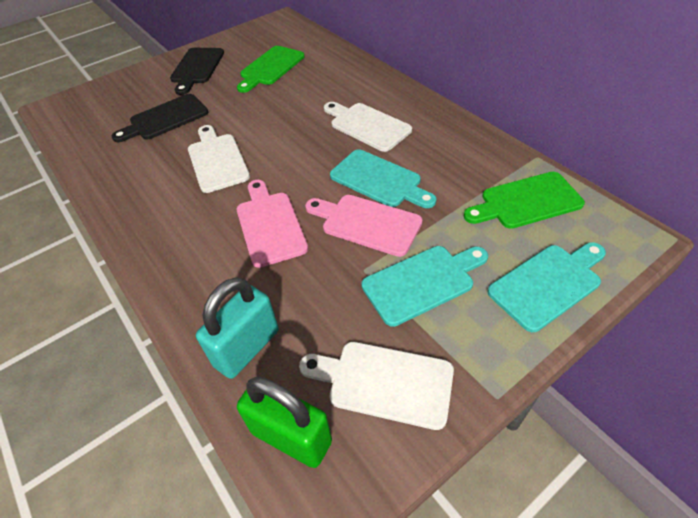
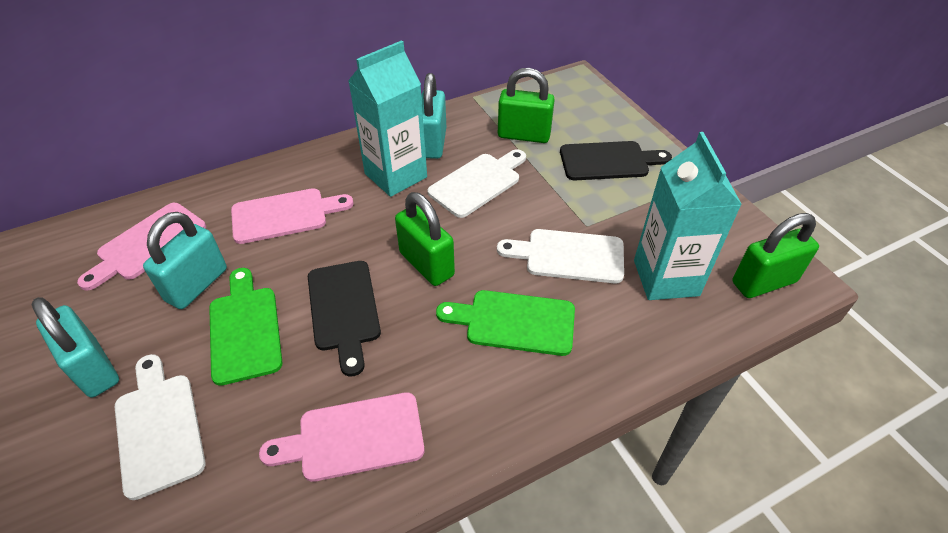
green padlock: 1 -> 3
pink cutting board: 2 -> 3
turquoise carton: 0 -> 2
turquoise cutting board: 3 -> 0
turquoise padlock: 1 -> 3

